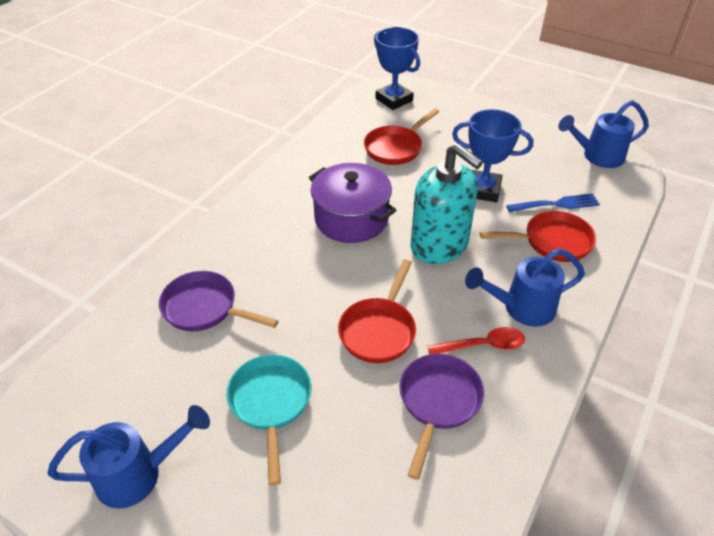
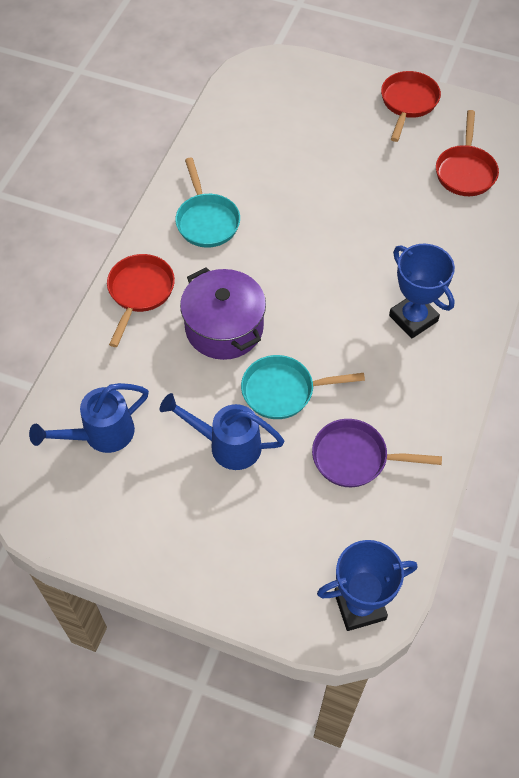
blue fork: 1 -> 0
blue watering can: 3 -> 2
purple pan: 2 -> 1
red spoon: 1 -> 0
turquoise pan: 1 -> 2
turquoise soap dispenser: 1 -> 0

